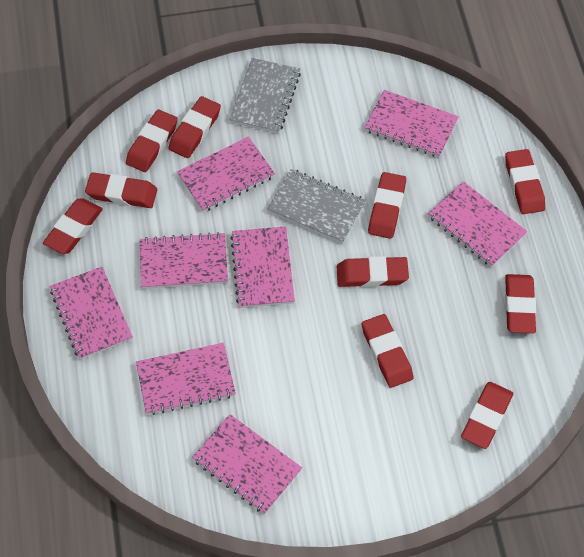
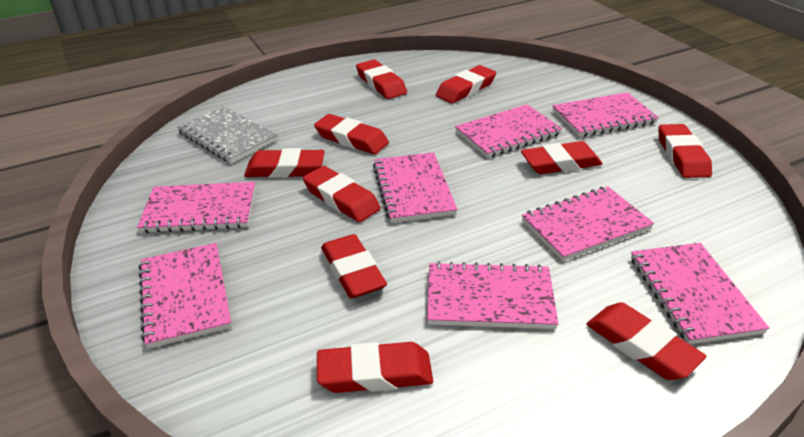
grey notebook: 2 -> 1

